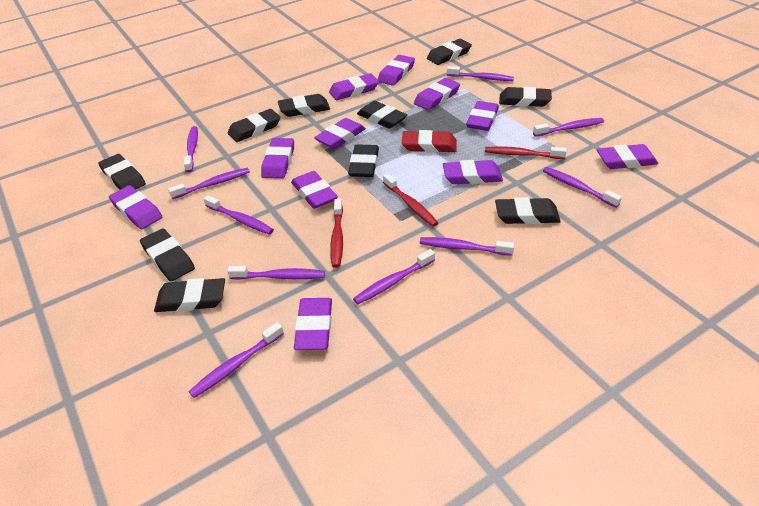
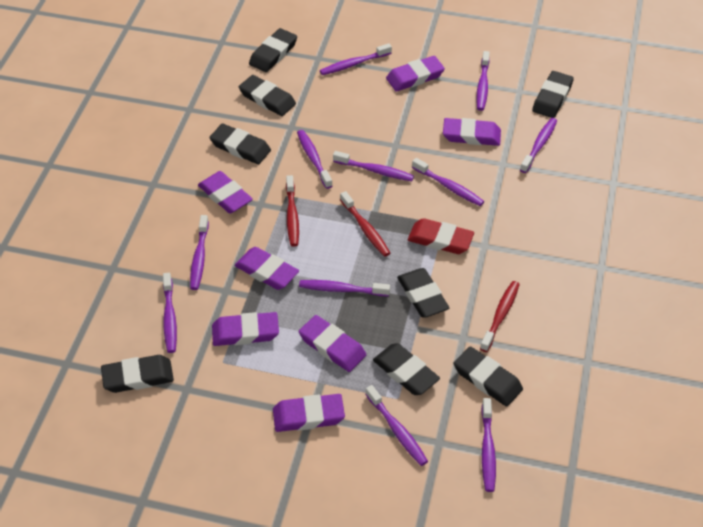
black eraser: 10 -> 8
purple eraser: 11 -> 7
purple toothbrush: 10 -> 11

